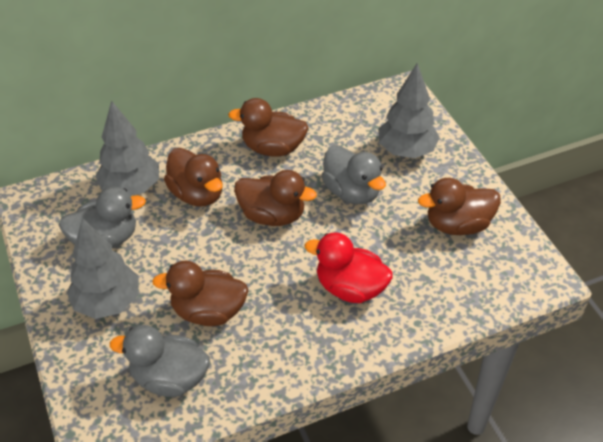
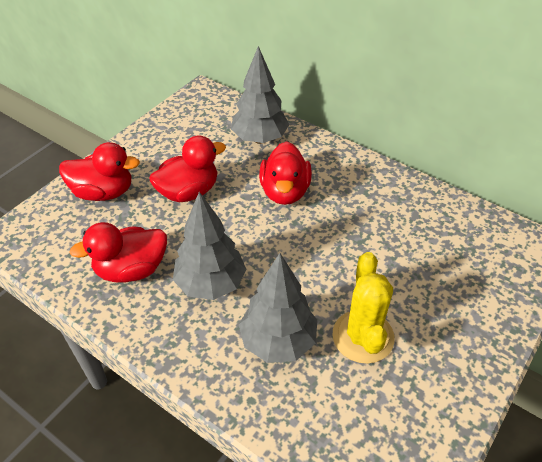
brown duck: 5 -> 0
grey duck: 3 -> 0
red duck: 1 -> 4
yellow cactus: 0 -> 1

